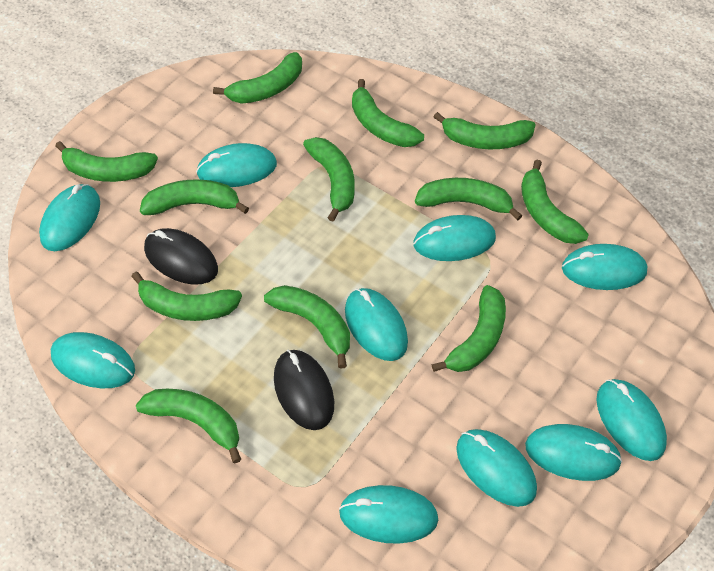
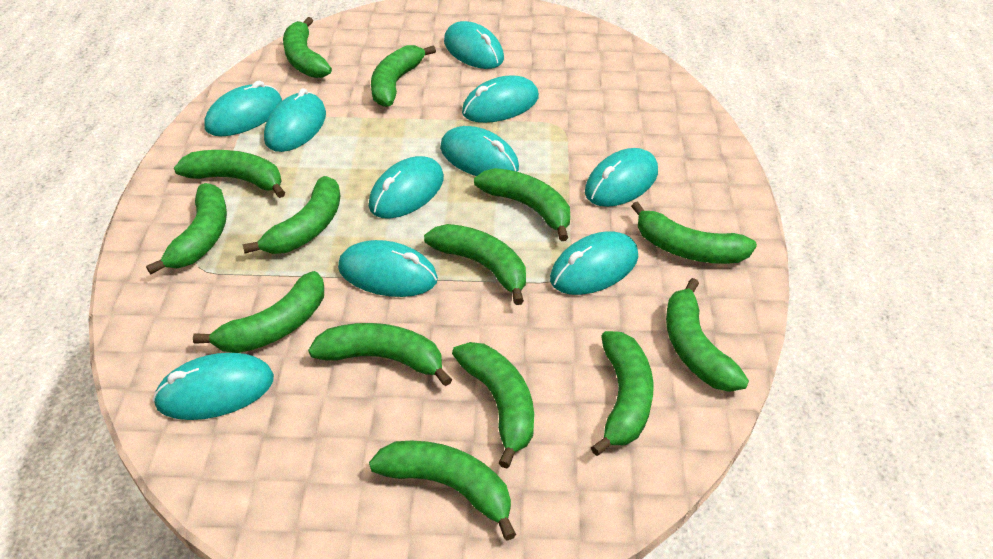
black mouse: 2 -> 0
green banana: 12 -> 14

